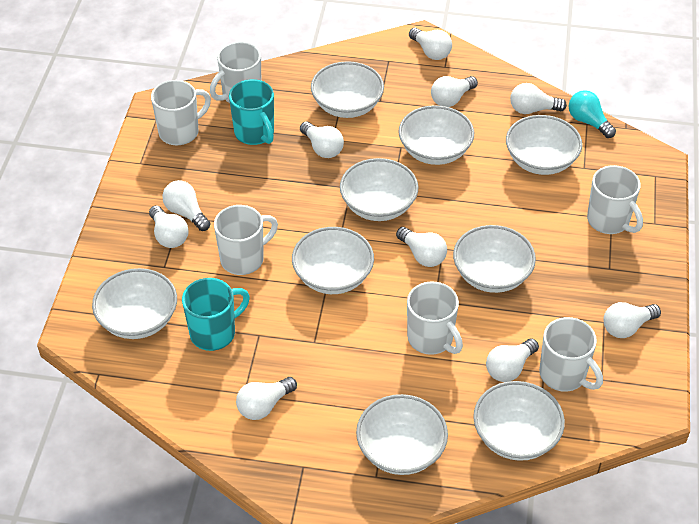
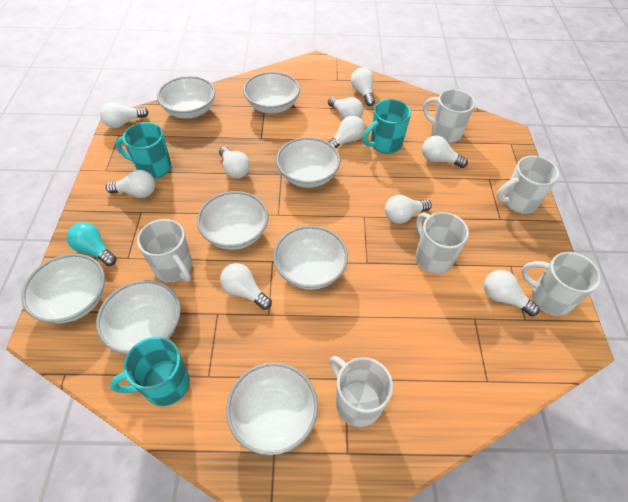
turquoise mug: 2 -> 3
white bowl: 9 -> 8

